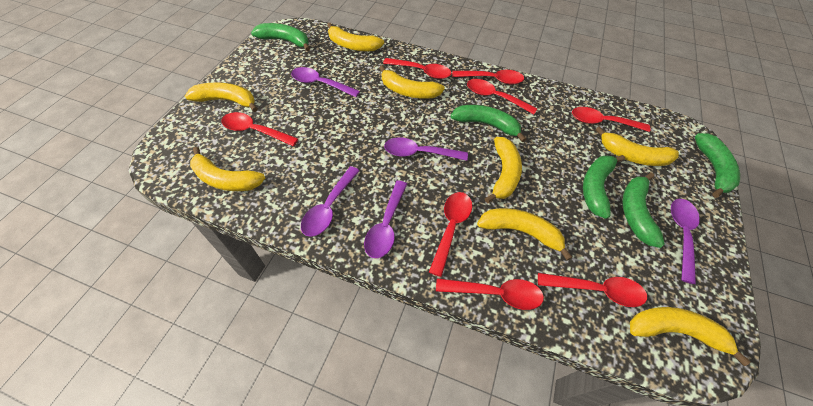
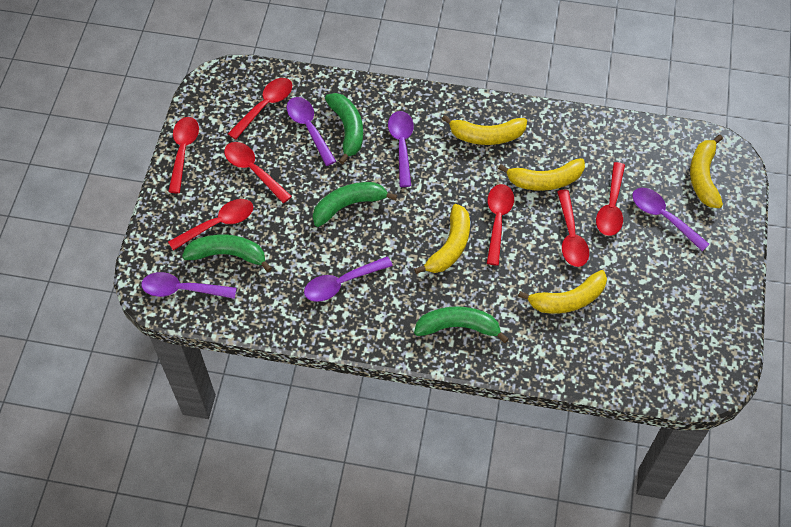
green banana: 5 -> 4
red spoon: 8 -> 7
yellow banana: 8 -> 5

